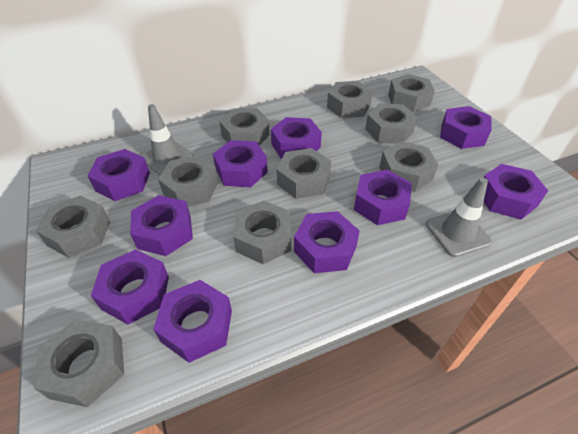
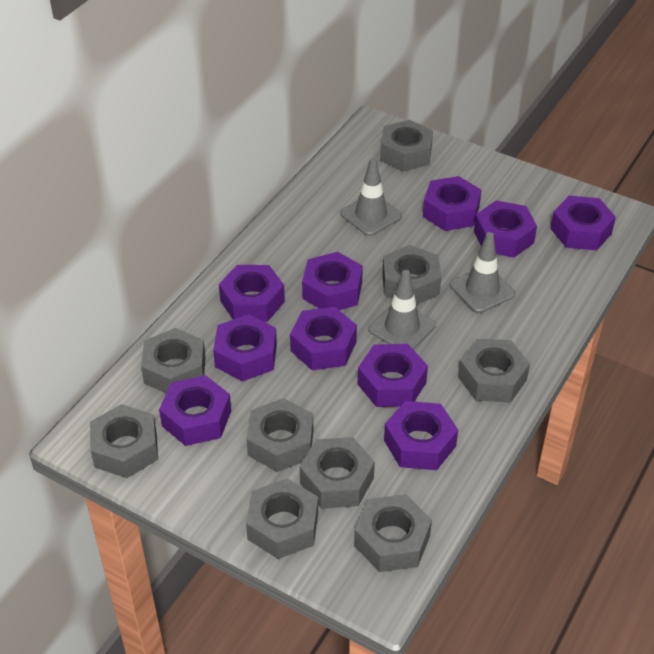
grey nut: 10 -> 9
grey traffic cone: 2 -> 3

